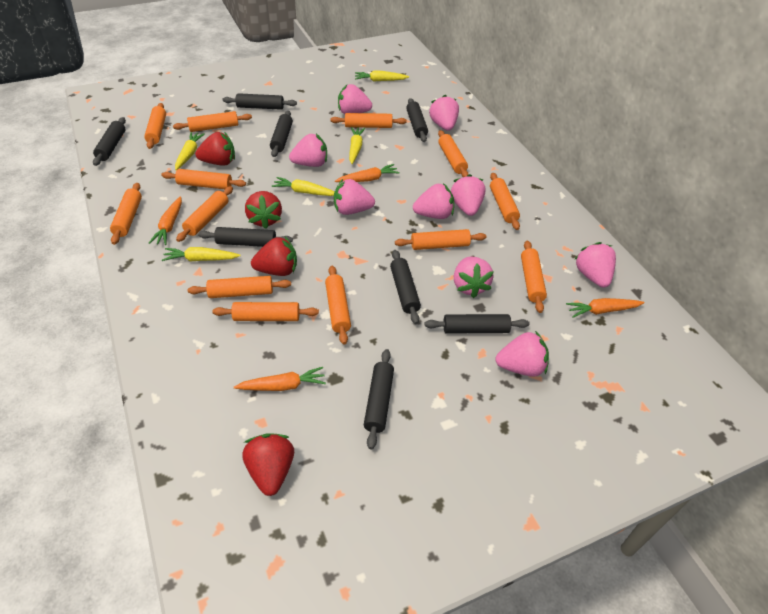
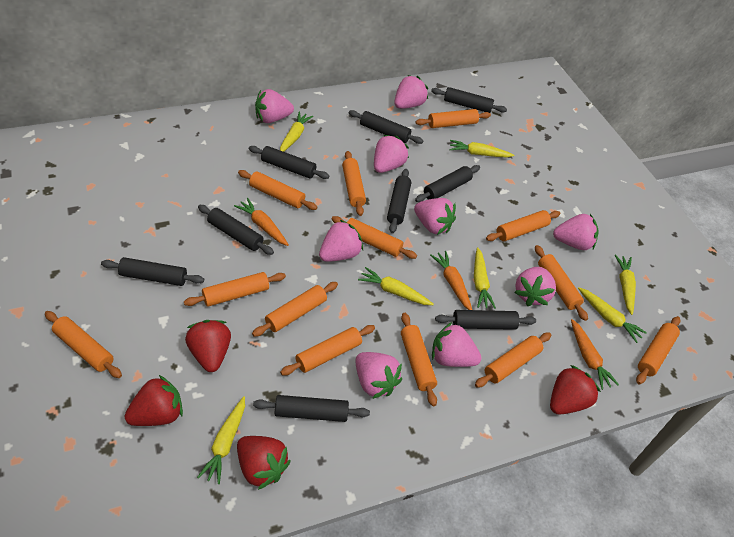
black rolling pin: 8 -> 9
orange carrot: 4 -> 3
yellow carrot: 5 -> 7

